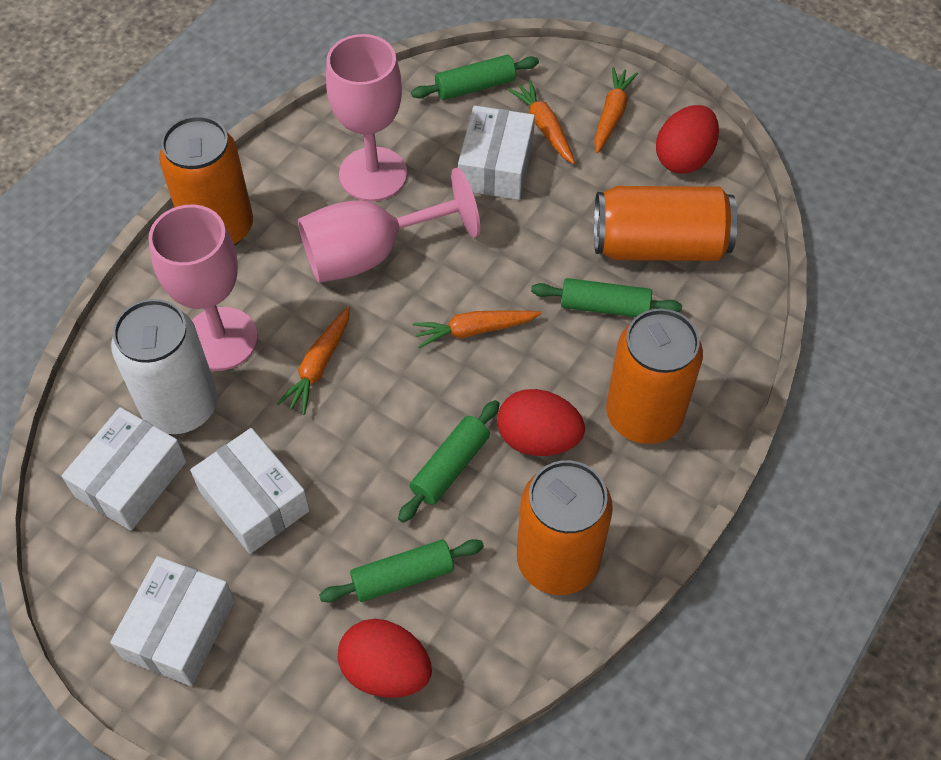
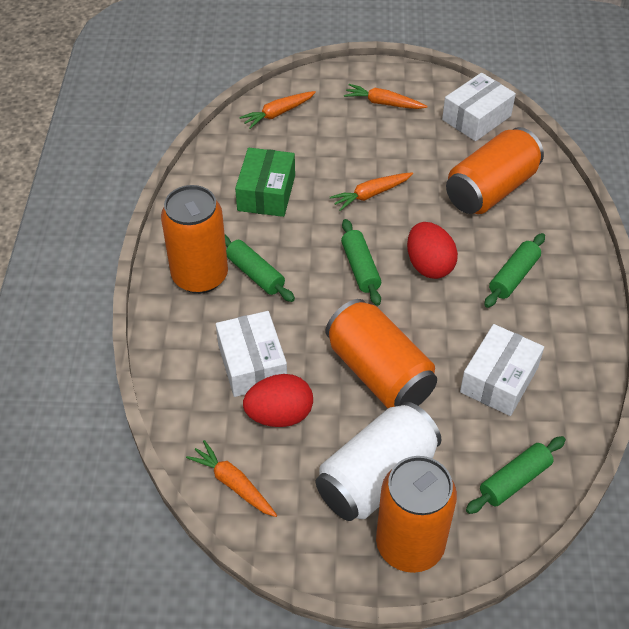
green box: 0 -> 1
pink goblet: 3 -> 0
red egg: 3 -> 2
white box: 4 -> 3

